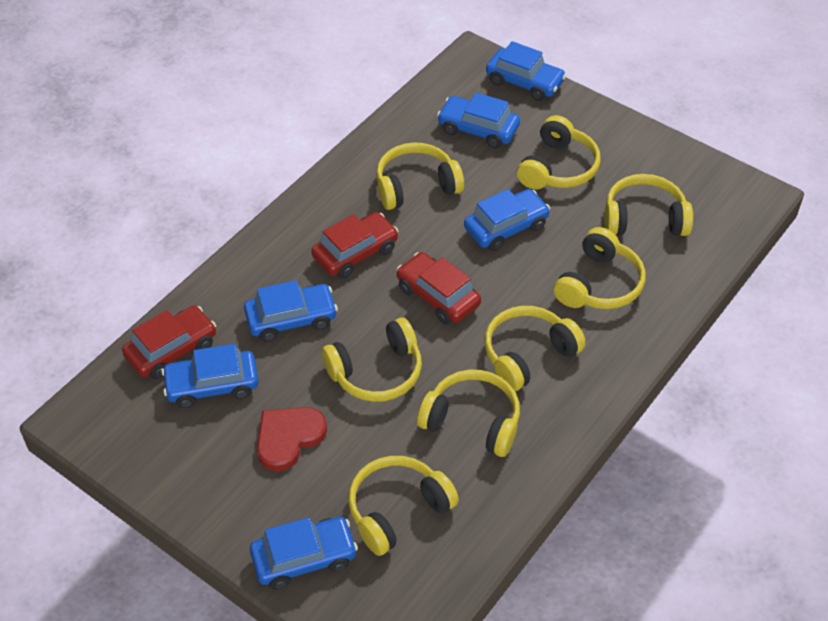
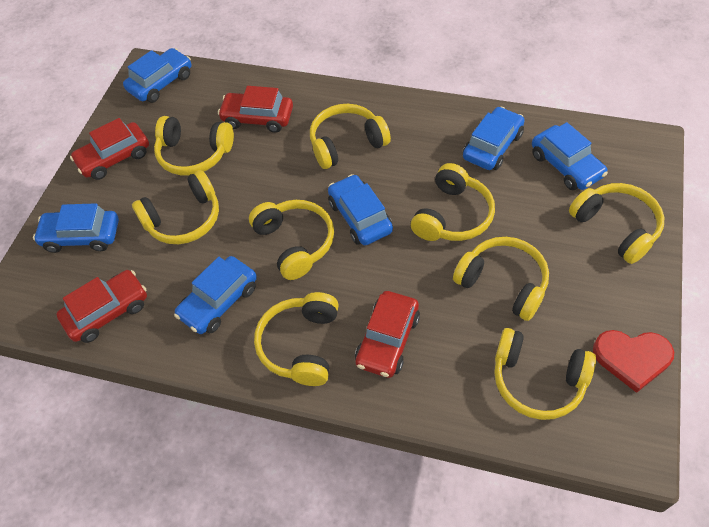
red car: 3 -> 4
yellow headphones: 8 -> 9

